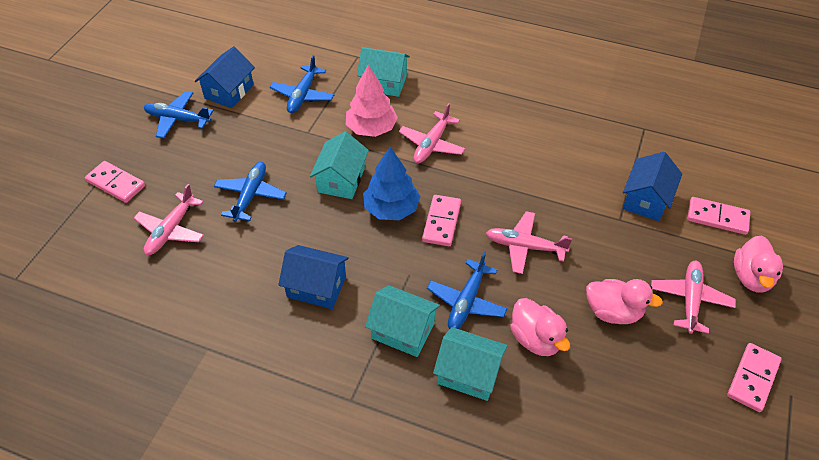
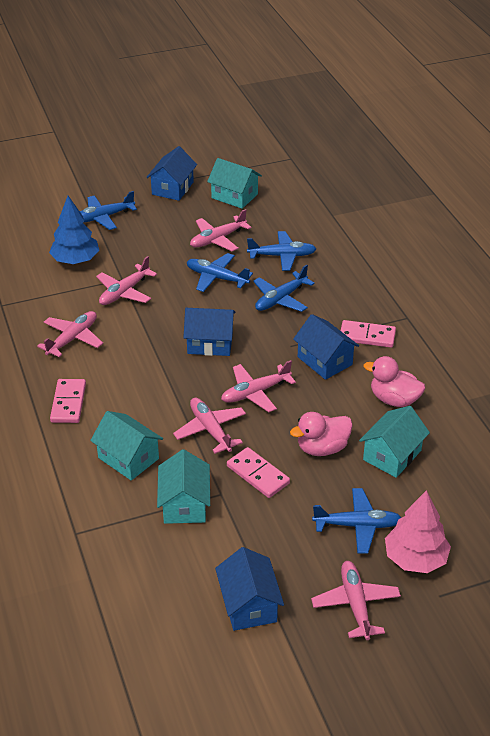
blue house: 3 -> 4
blue plane: 4 -> 5
pink domino: 4 -> 3
pink duck: 3 -> 2
pink plane: 4 -> 6

